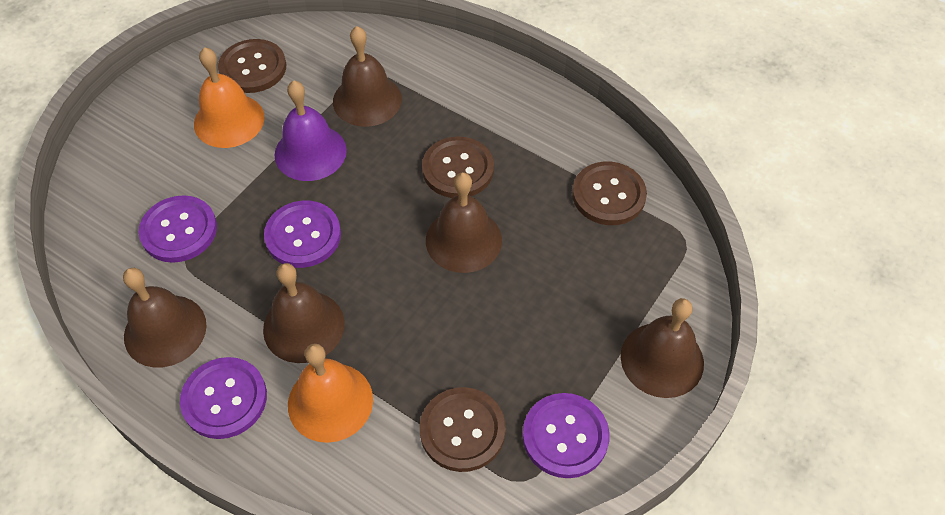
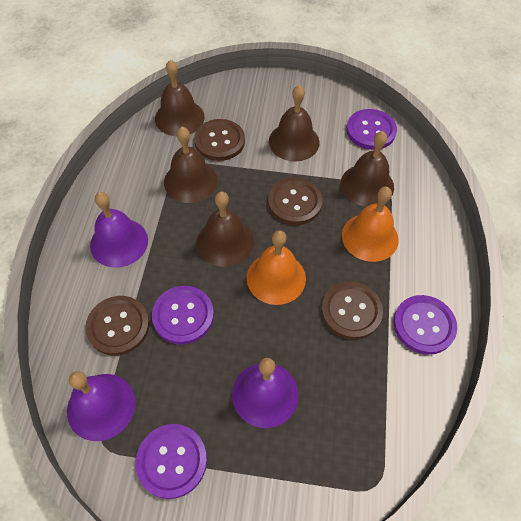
purple bell: 1 -> 3

